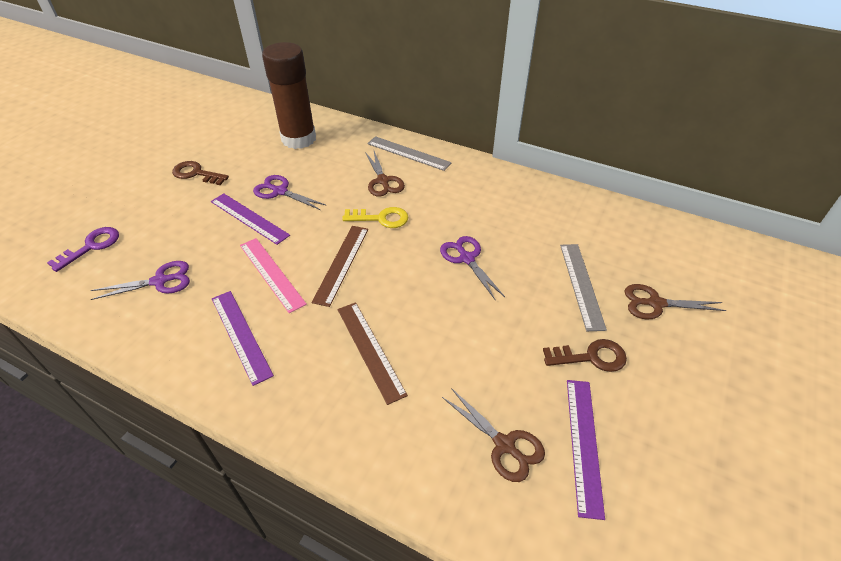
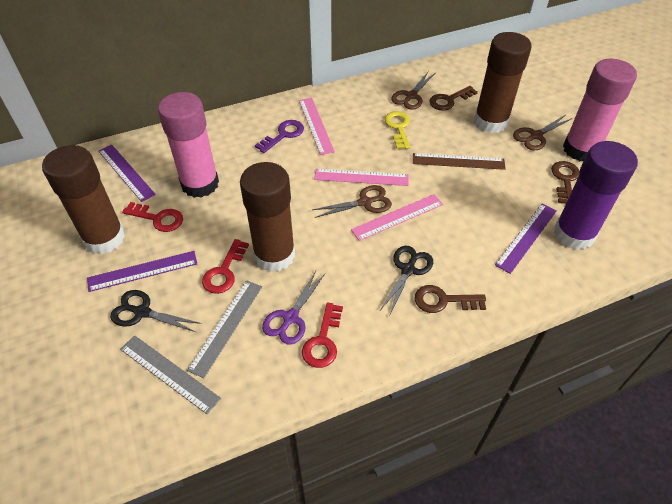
black scissors: 0 -> 2
brown glue stick: 1 -> 3
brown key: 2 -> 3
brown ruler: 2 -> 1
pink glue stick: 0 -> 2
pink ruler: 1 -> 3
purple glue stick: 0 -> 1
purple scissors: 3 -> 1
red key: 0 -> 3

